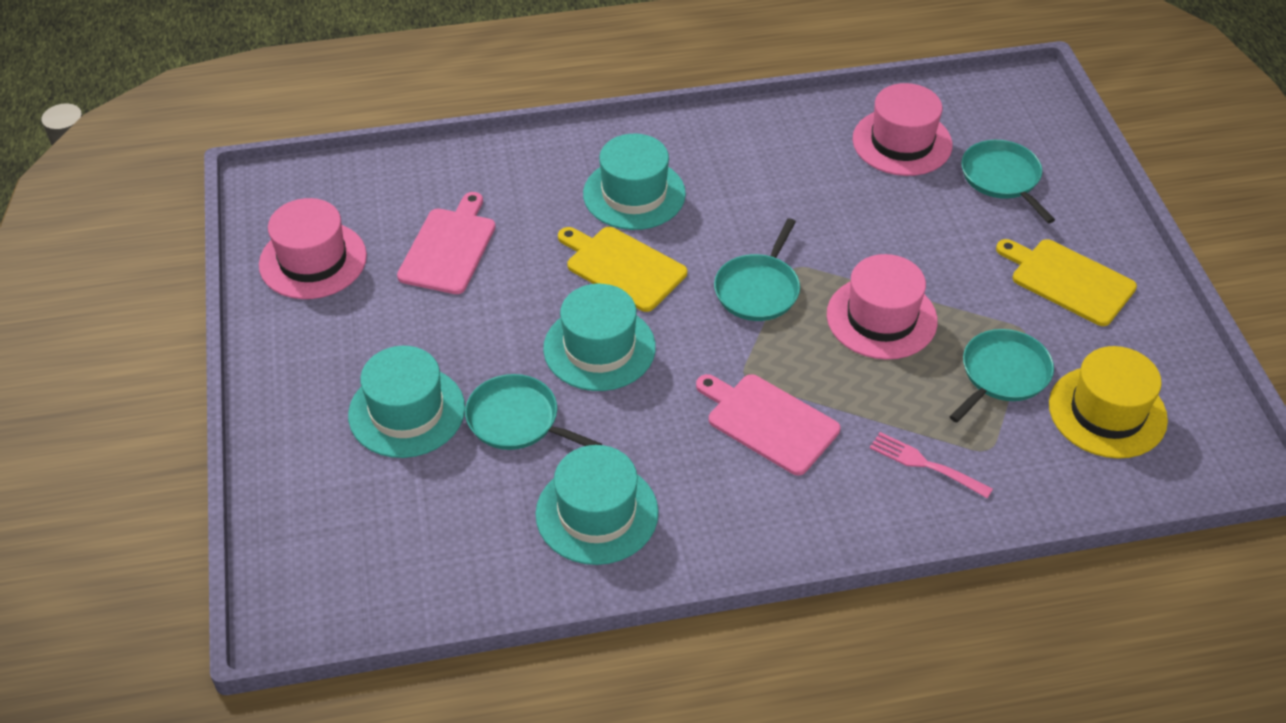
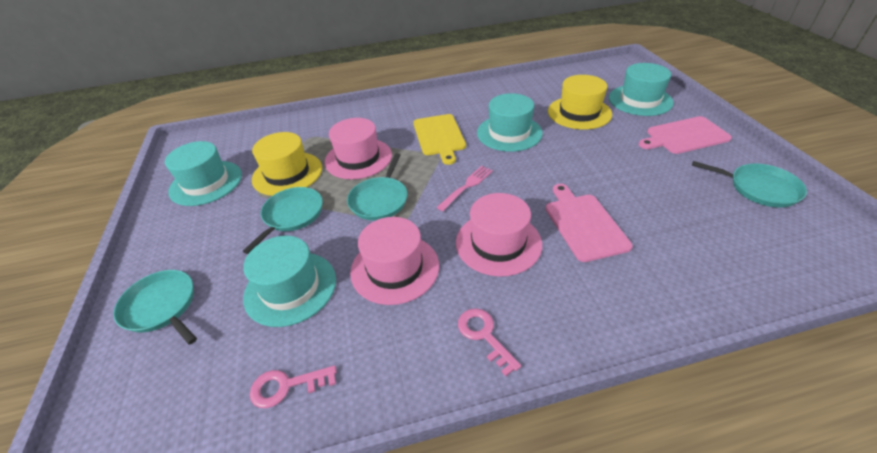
pink key: 0 -> 2
yellow cutting board: 2 -> 1
yellow hat: 1 -> 2

